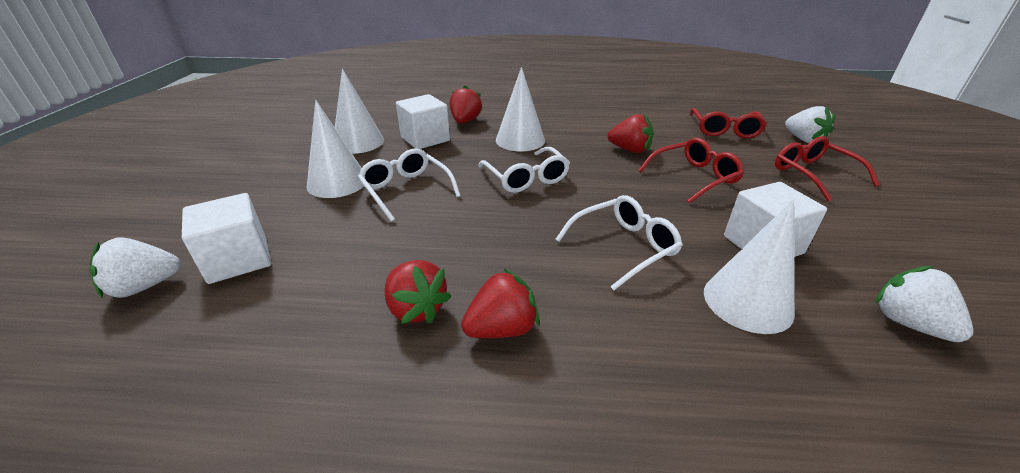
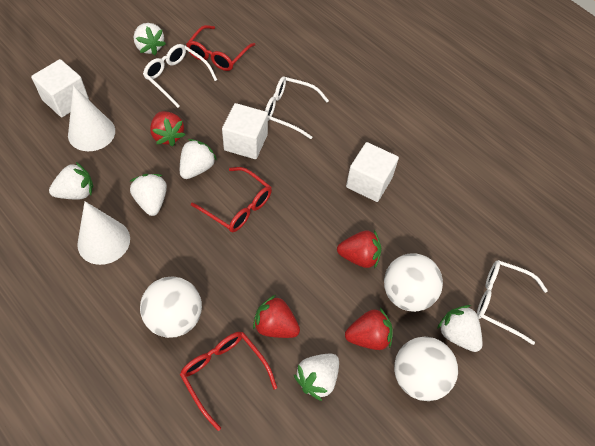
white ball: 0 -> 3
white cone: 4 -> 2
white strawberry: 3 -> 6

